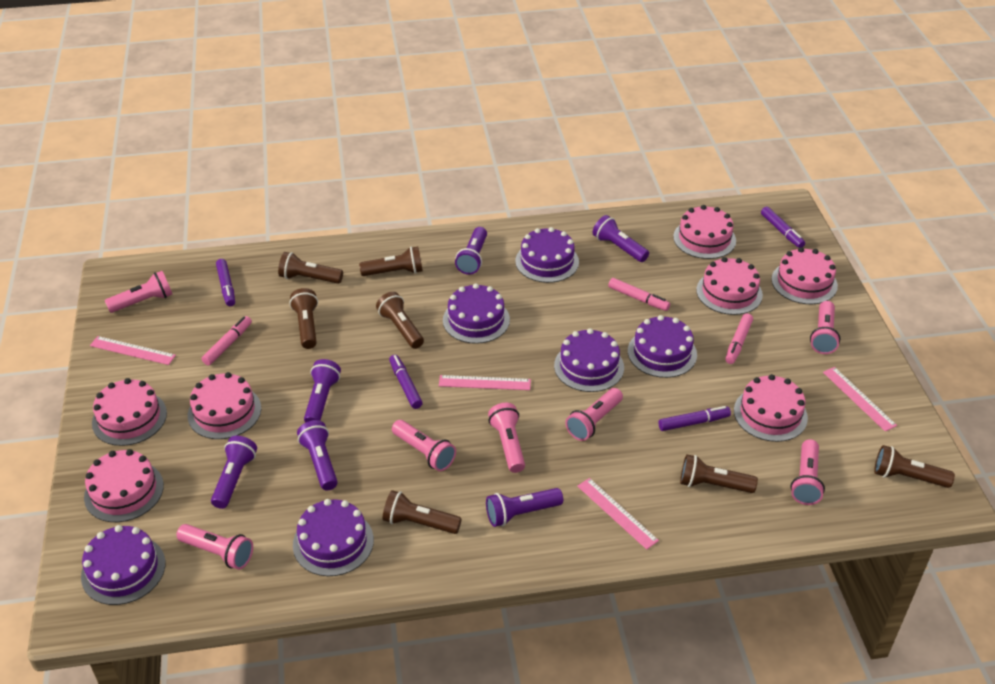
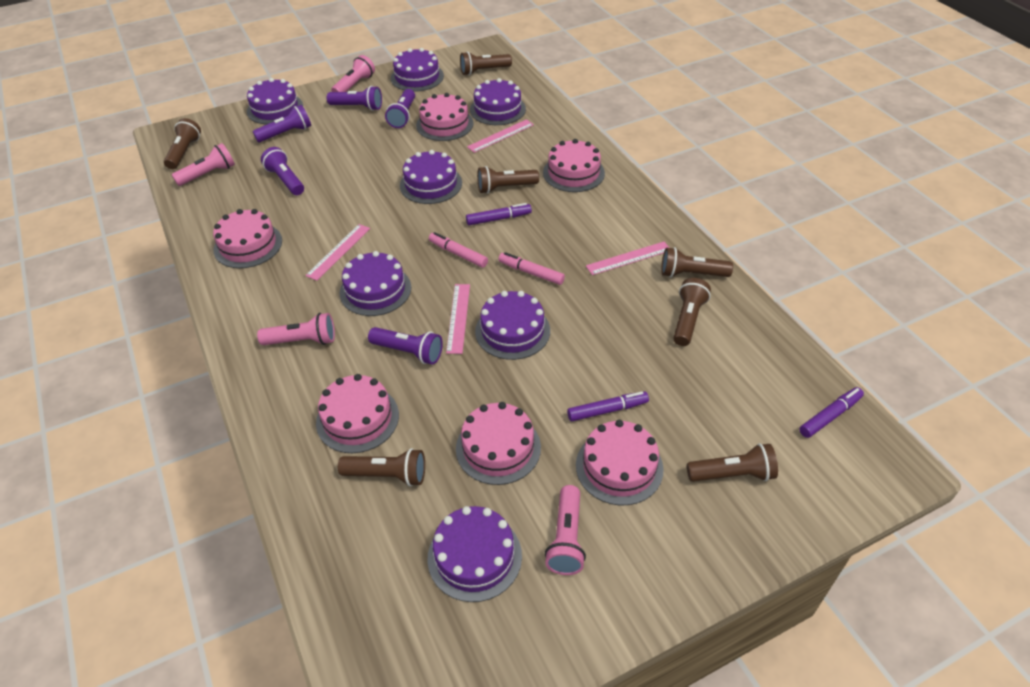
pink cake: 7 -> 6
pink flashlight: 7 -> 4
pink marker: 3 -> 2
purple cake: 6 -> 7
purple flashlight: 6 -> 5
purple marker: 4 -> 3

